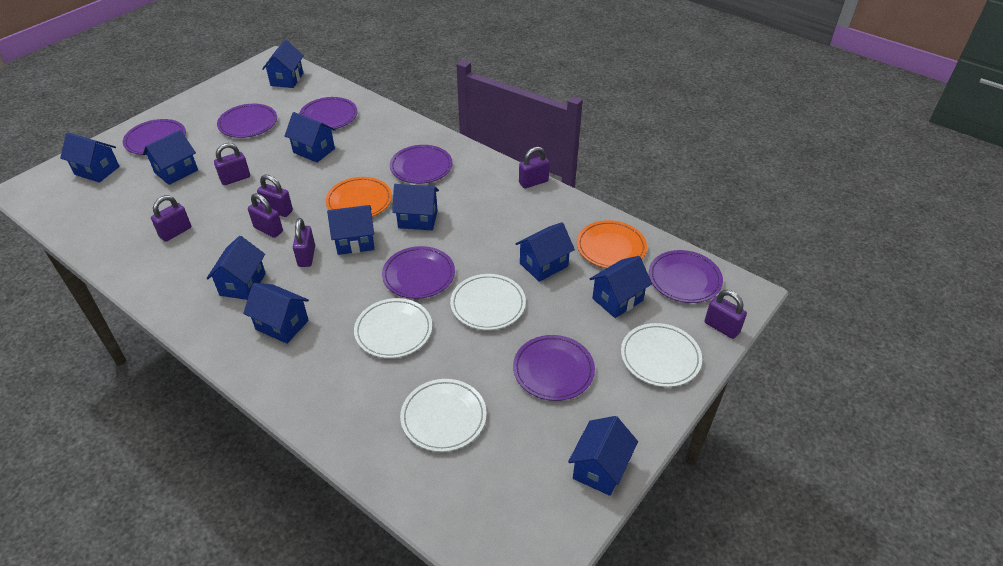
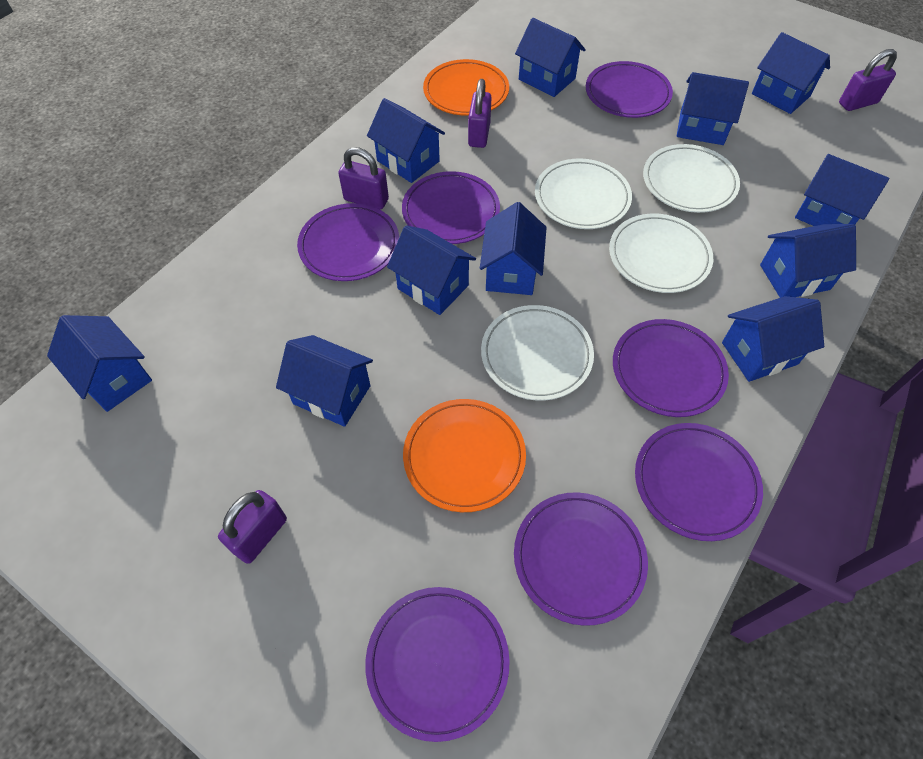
purple padlock: 7 -> 4

